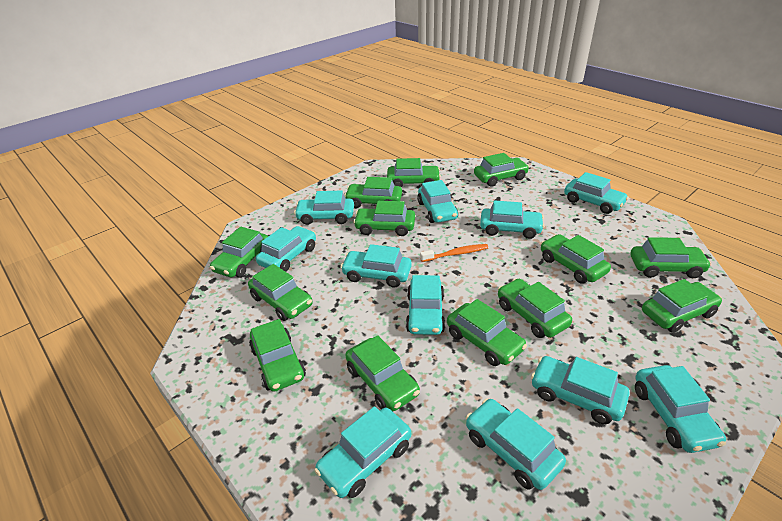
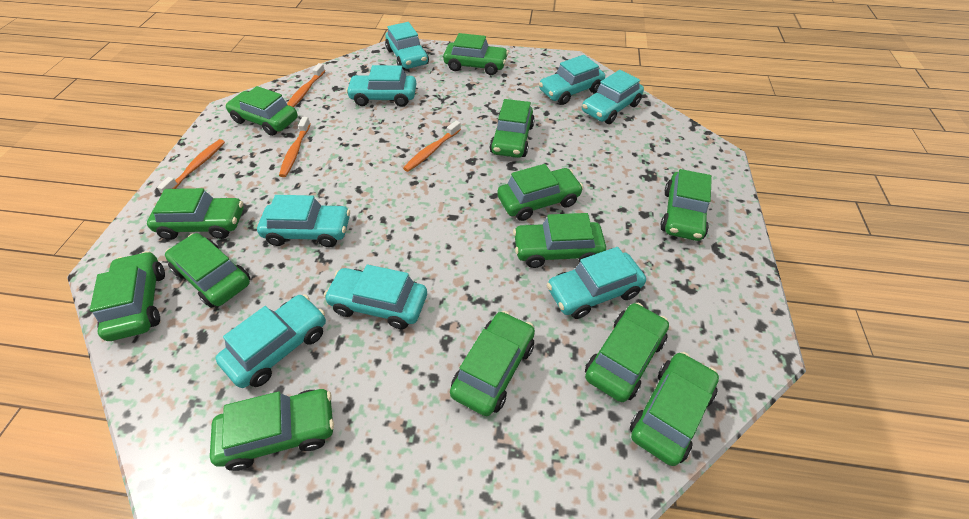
orange toothbrush: 1 -> 4
turquoise car: 11 -> 8

